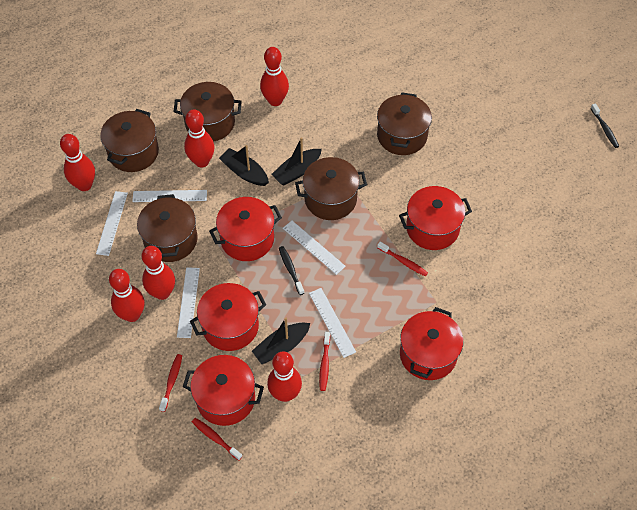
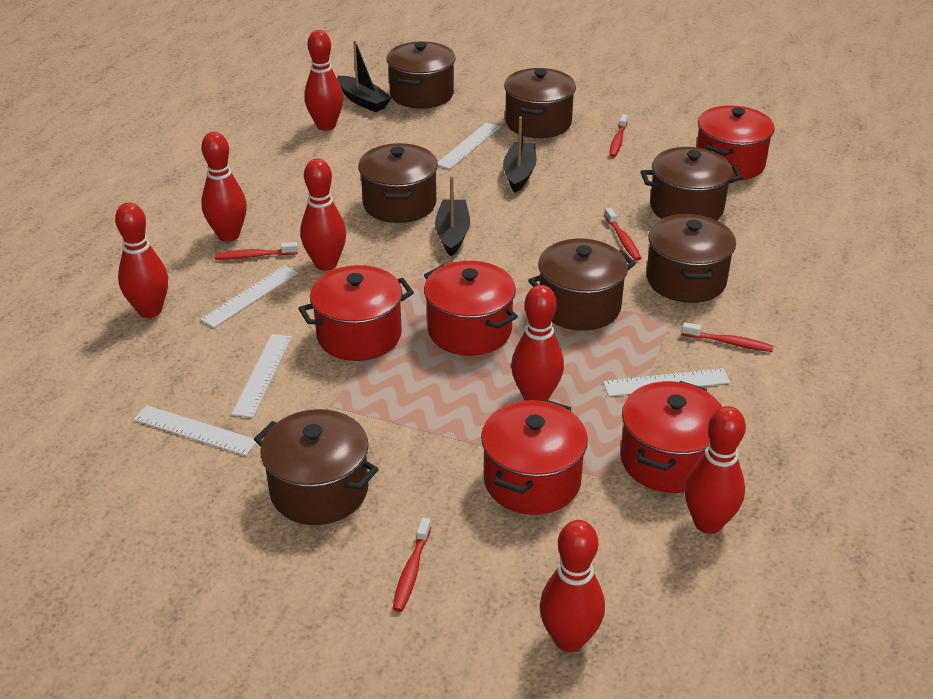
black toothbrush: 2 -> 0
brown pot: 5 -> 7
red bowling pin: 6 -> 7
red toothbrush: 4 -> 5

